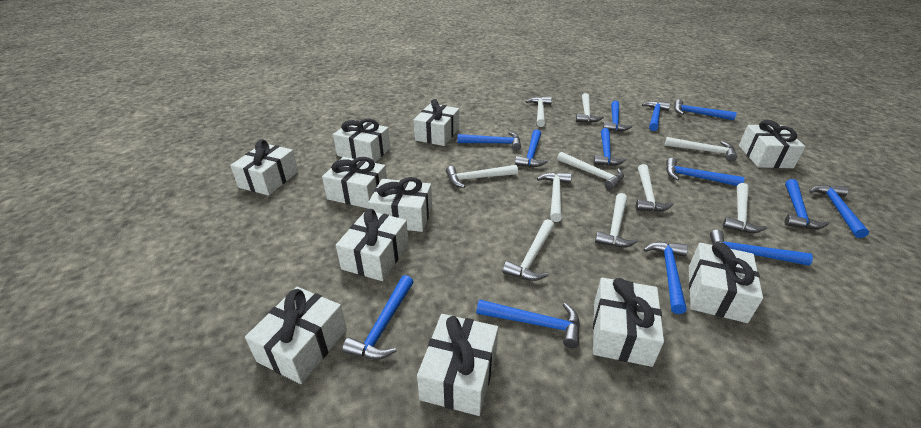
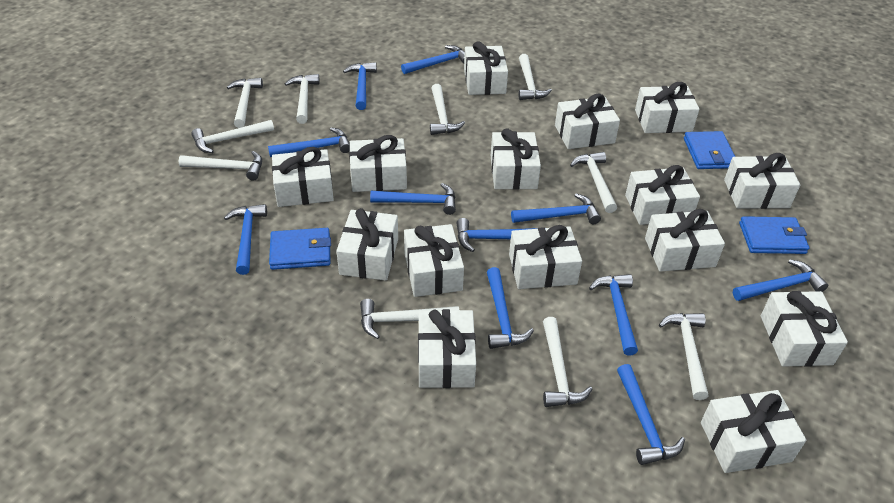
blue hammer: 13 -> 11
blue wallet: 0 -> 3
white gift: 11 -> 15

